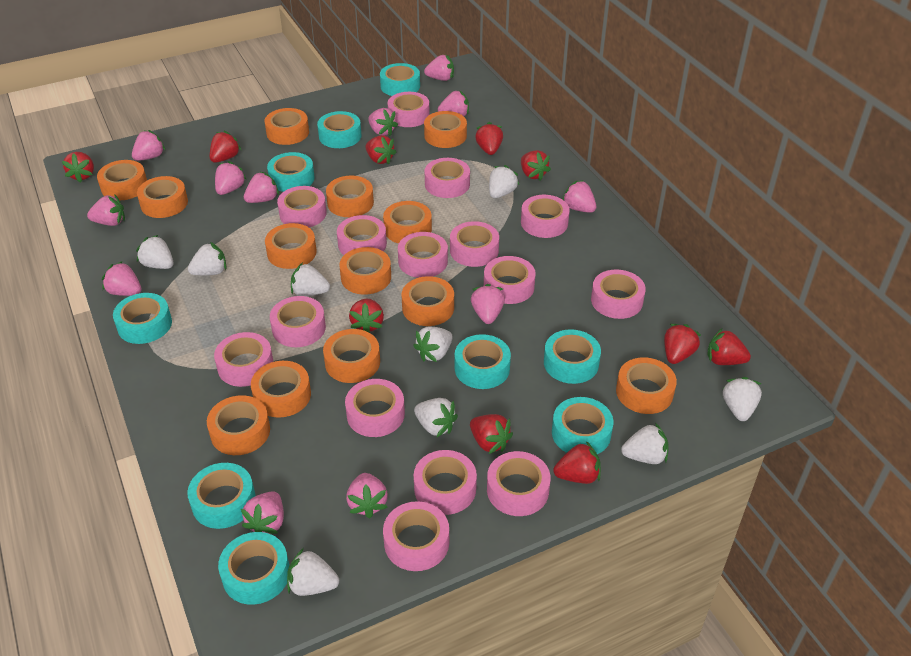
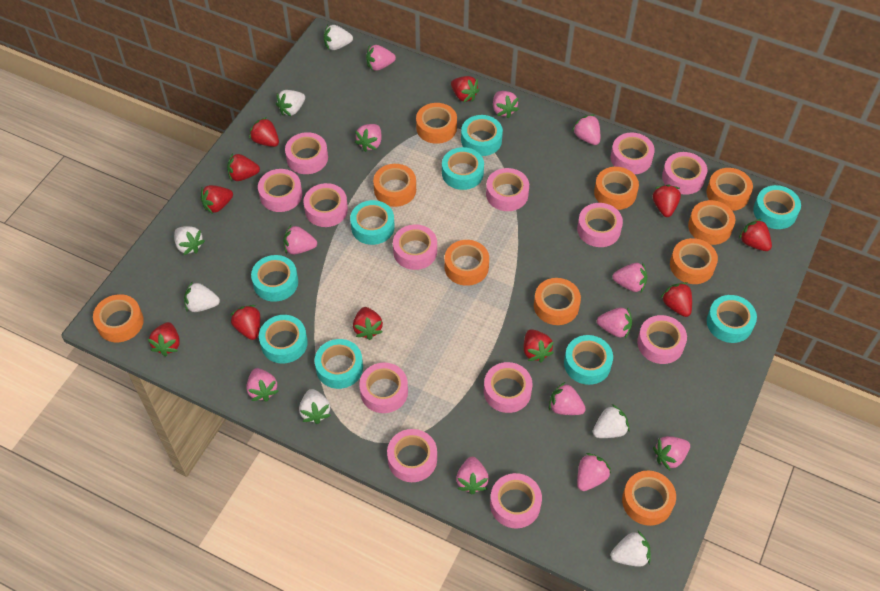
orange tape: 13 -> 10
pink tape: 15 -> 13
red strawberry: 10 -> 11
white strawberry: 9 -> 7

